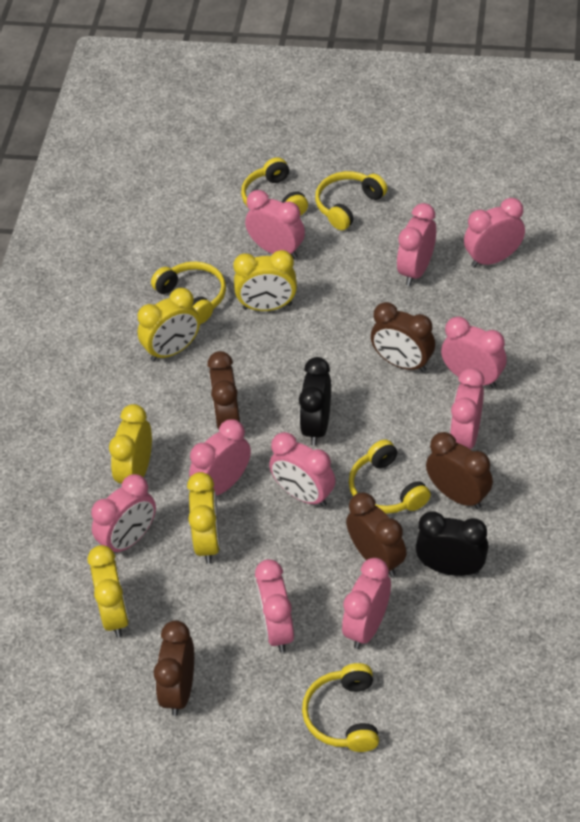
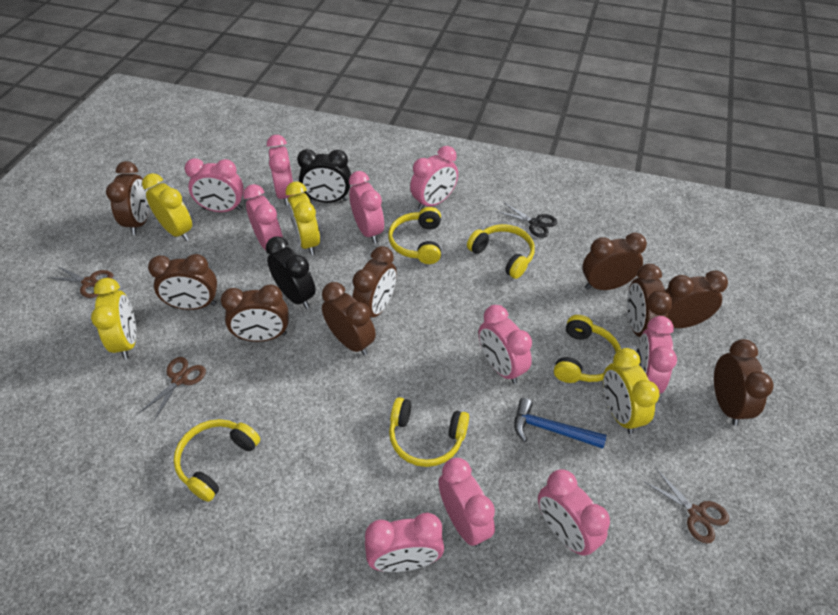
black scissors: 0 -> 1
blue hammer: 0 -> 1
brown clock: 5 -> 9
brown scissors: 0 -> 3
yellow clock: 5 -> 4

